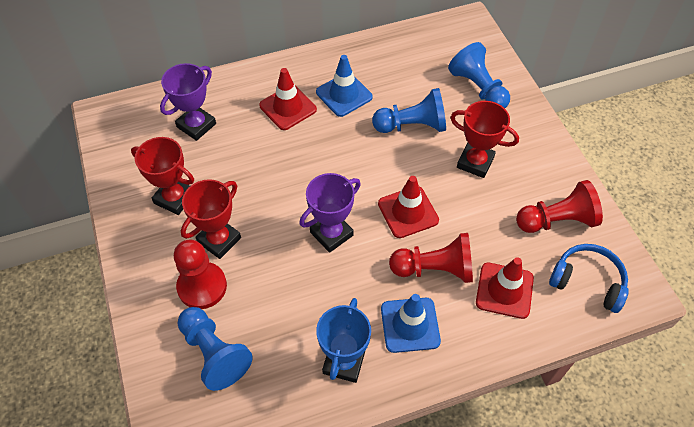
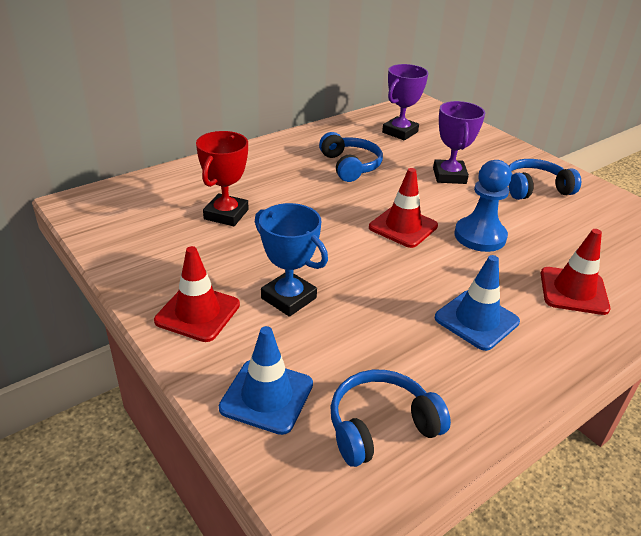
blue headphones: 1 -> 3
blue pawn: 3 -> 1
red pawn: 3 -> 0
red trophy: 3 -> 1

